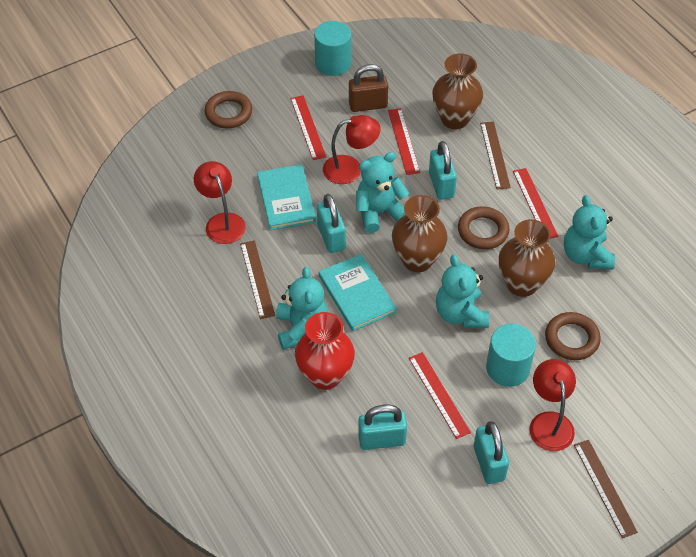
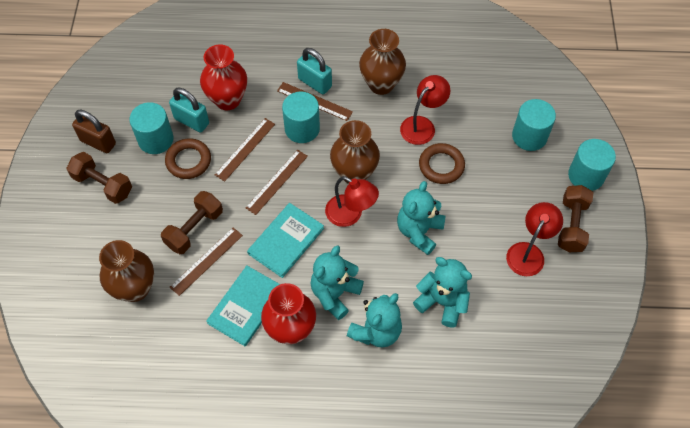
brown dumbbell: 0 -> 3
brown ring: 3 -> 2
brown ruler: 3 -> 4
red ruler: 4 -> 0
red vase: 1 -> 2
turquoise cylinder: 2 -> 4
turquoise padlock: 4 -> 2

